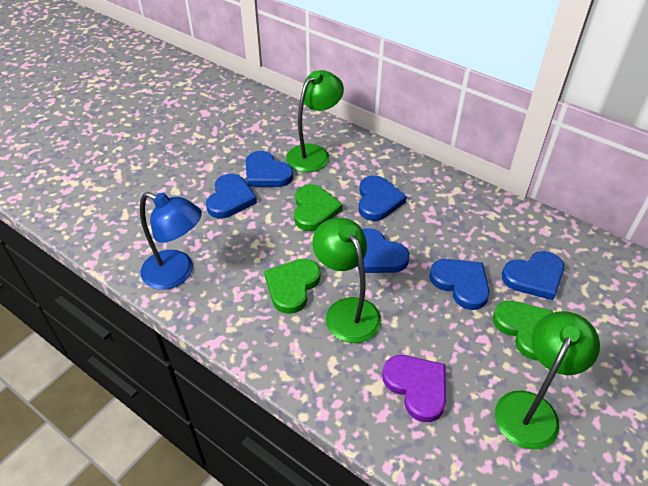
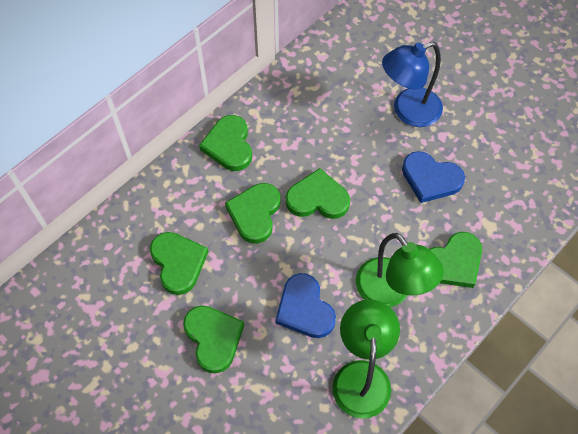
blue heart: 6 -> 2
green heart: 3 -> 6
green lamp: 3 -> 2
purple heart: 1 -> 0

